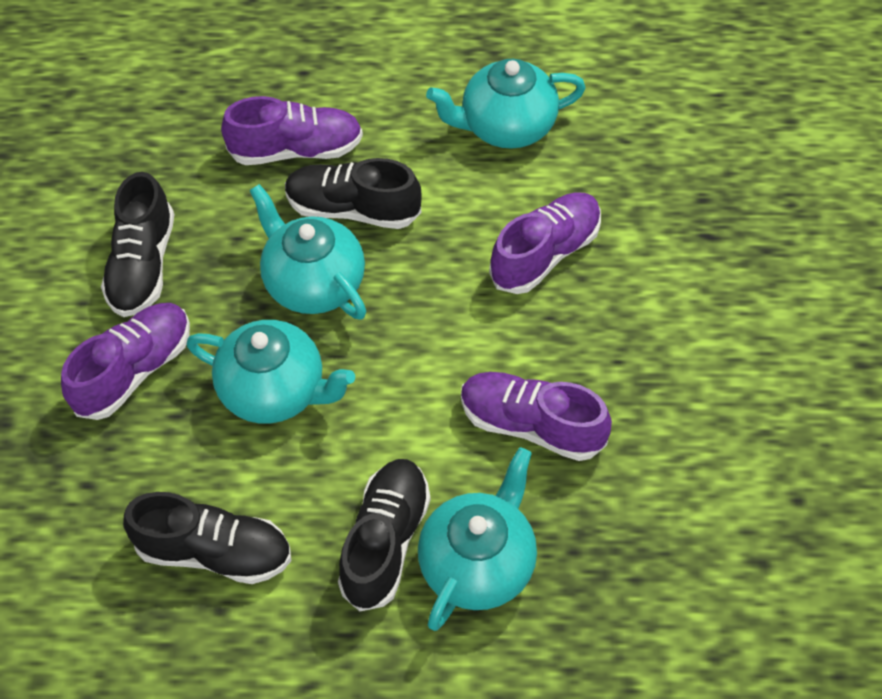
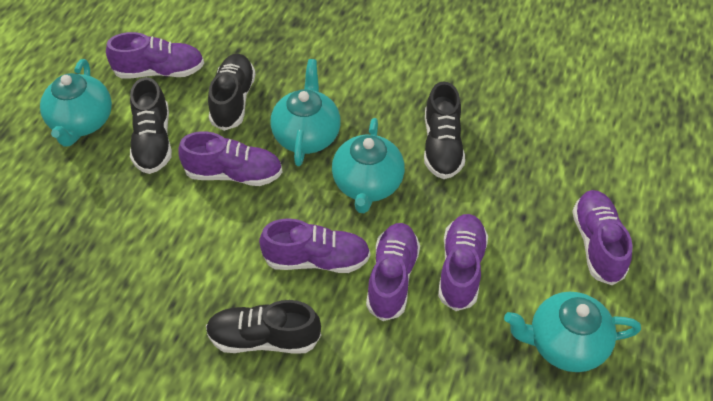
purple shoe: 4 -> 6

